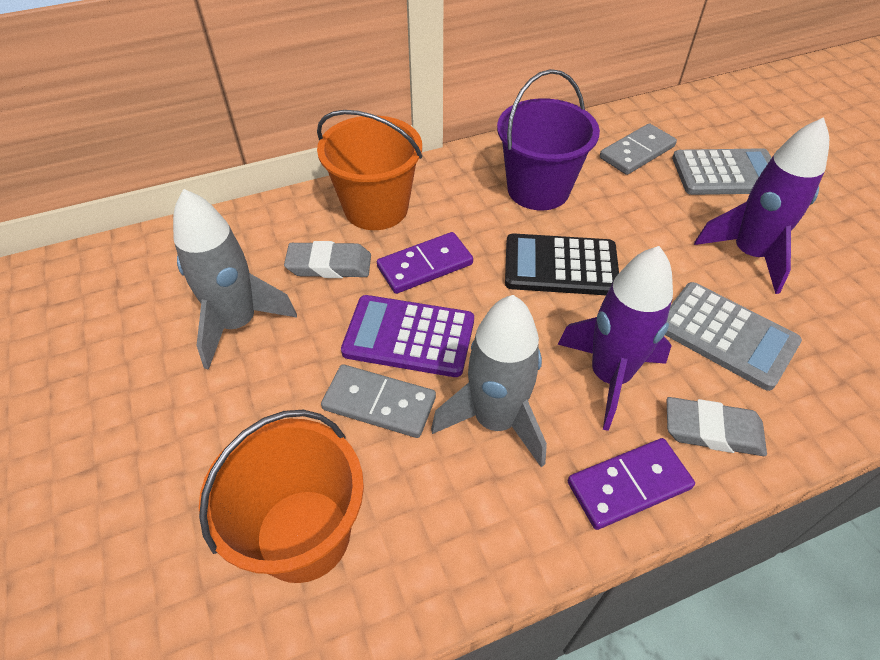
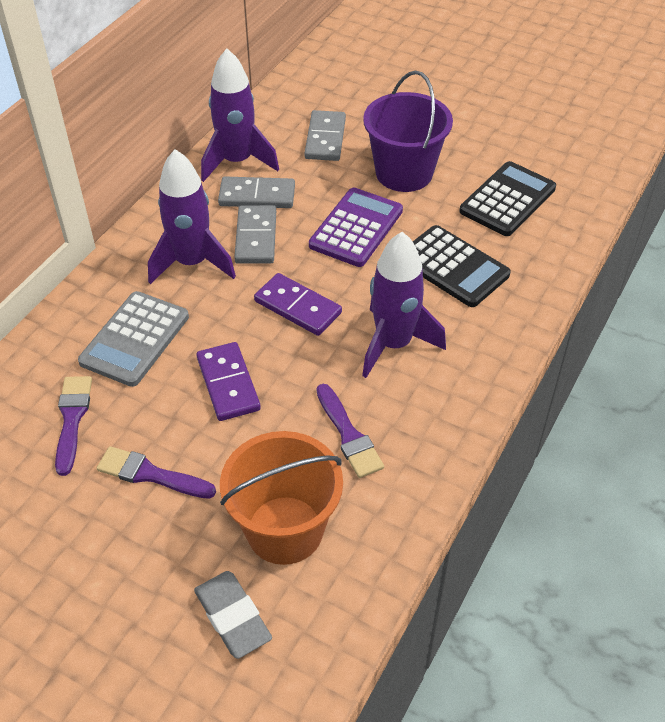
black calculator: 1 -> 2
grey calculator: 2 -> 1
grey domino: 2 -> 3
grey eraser: 2 -> 1
grey rocket: 2 -> 0
orange bucket: 2 -> 1
purple brush: 0 -> 3
purple rocket: 2 -> 3

